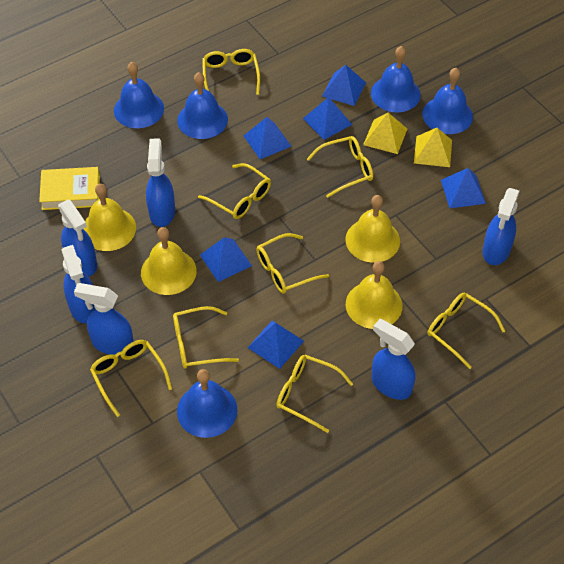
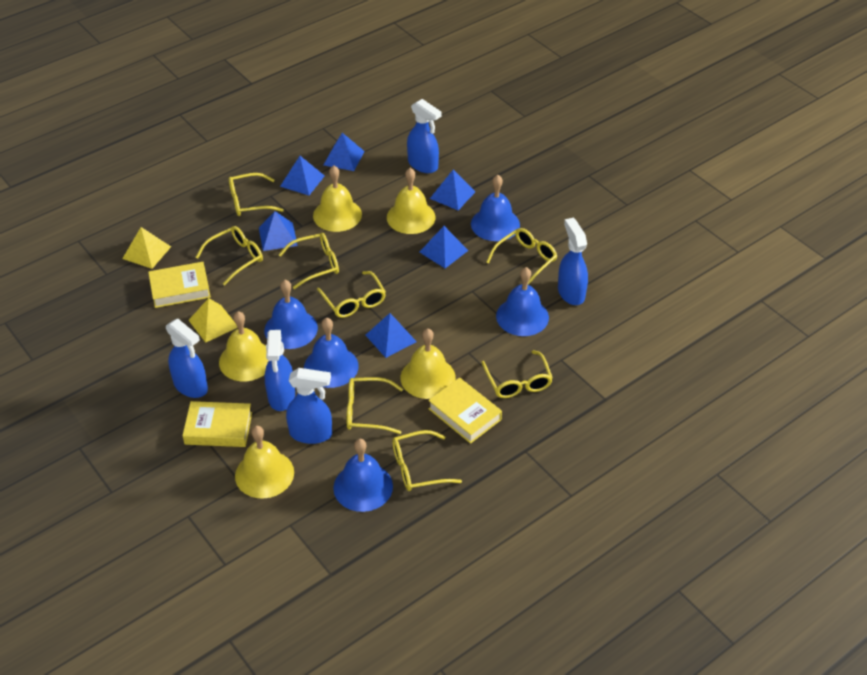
blue spray bottle: 6 -> 5
yellow bell: 4 -> 5
yellow book: 1 -> 3

